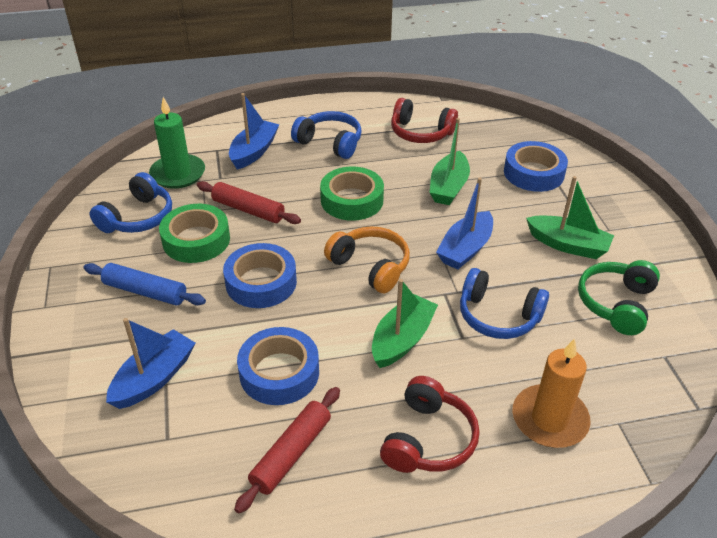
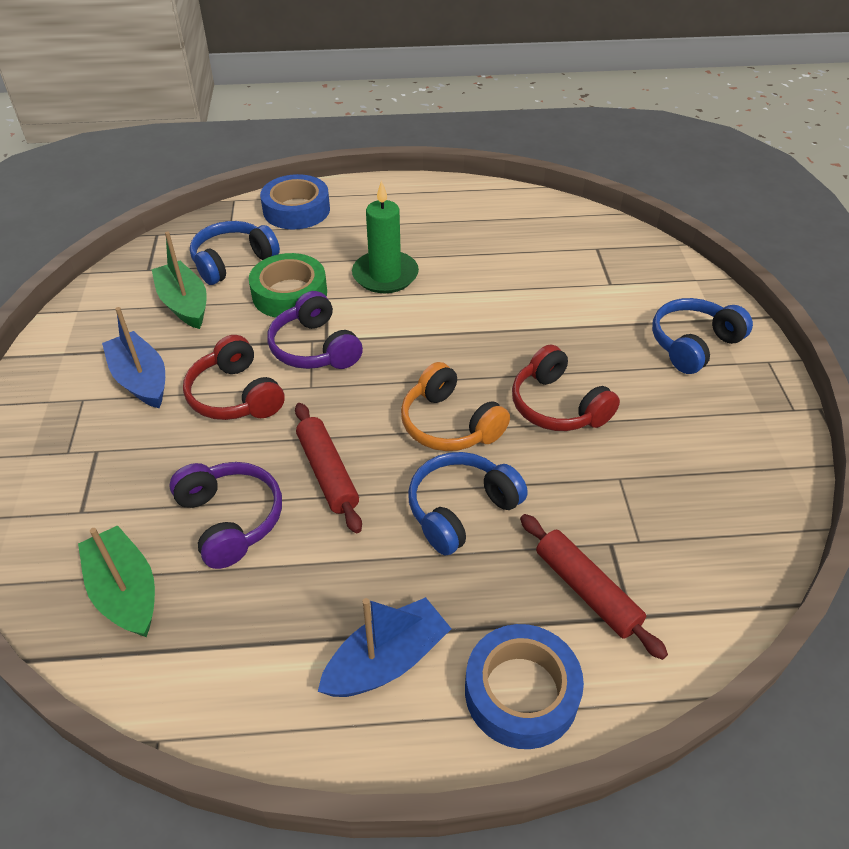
blue boat: 3 -> 2
blue rolling pin: 1 -> 0
blue tape: 3 -> 2
green boat: 3 -> 2
green headphones: 1 -> 0
green tape: 2 -> 1
orange candle: 1 -> 0
purple headphones: 0 -> 2

